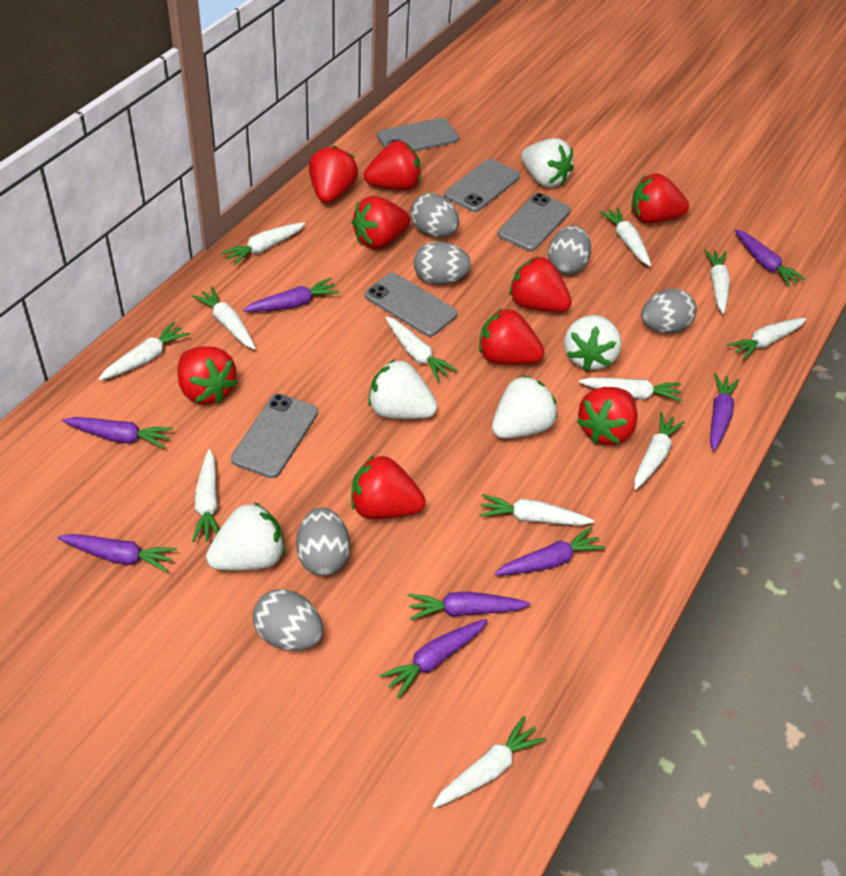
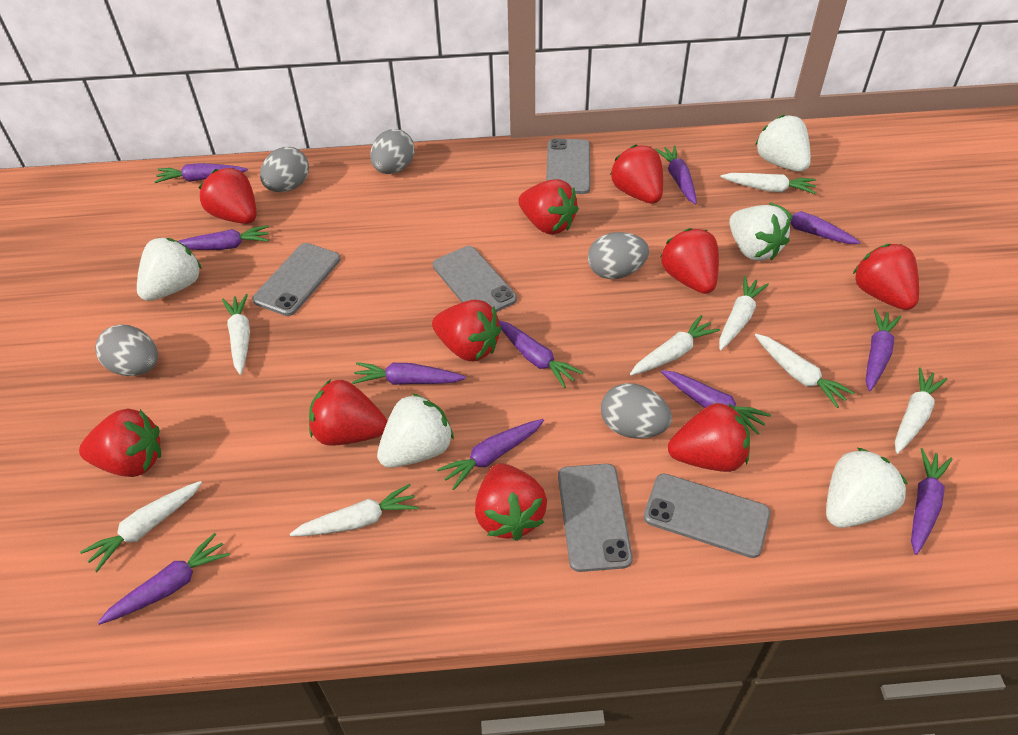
grey egg: 6 -> 5
purple carrot: 8 -> 11
red strawberry: 9 -> 10
white carrot: 12 -> 8

